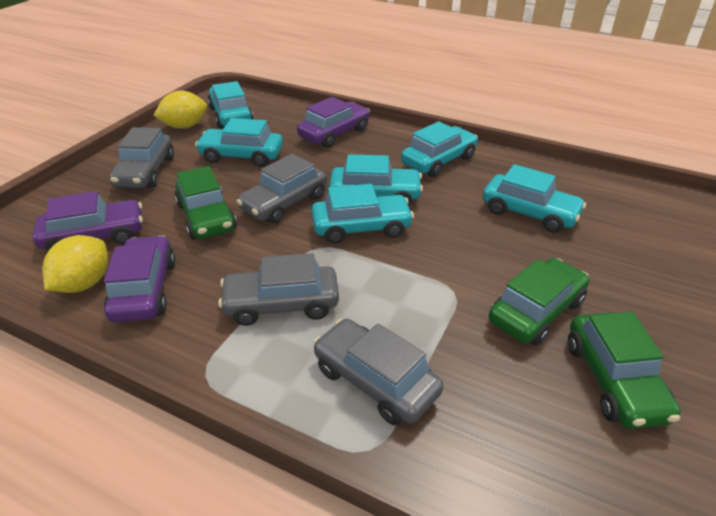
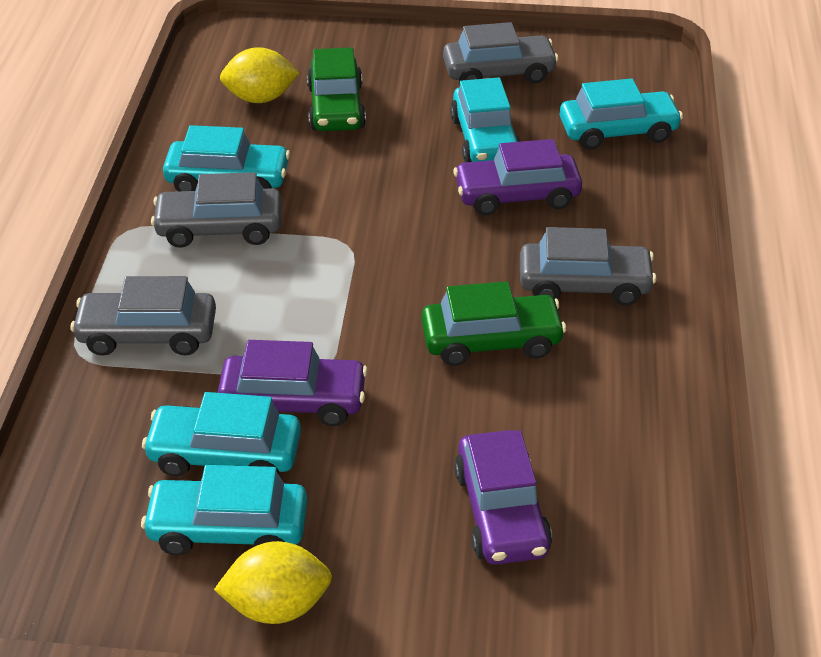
green car: 3 -> 2
turquoise car: 6 -> 5

